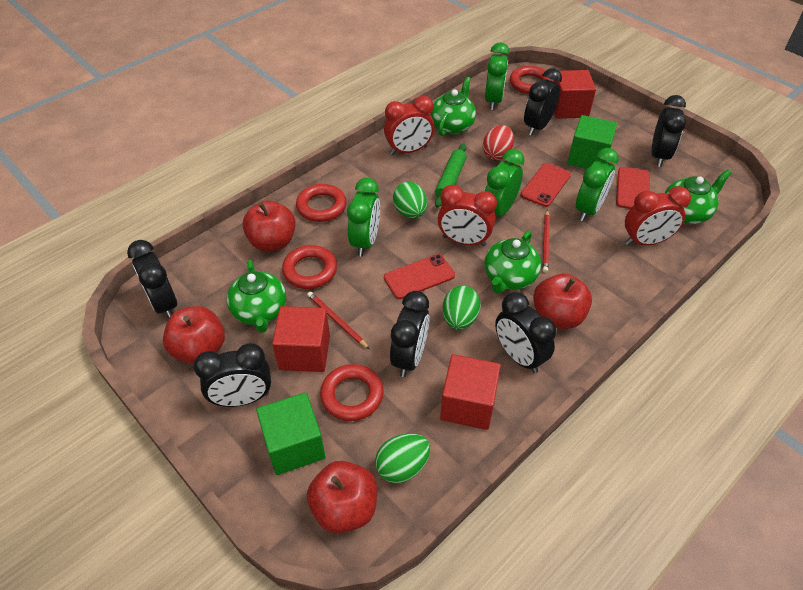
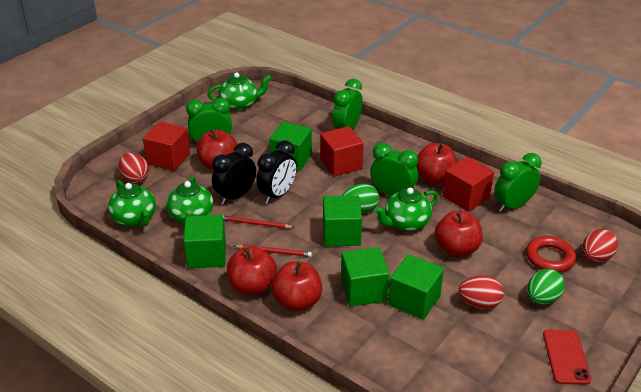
black clock: 6 -> 2
green cube: 2 -> 5
green egg: 3 -> 2
green rolling pin: 1 -> 0
red apple: 4 -> 5
red clock: 3 -> 0
red egg: 1 -> 3
red phone: 3 -> 1
red ring: 4 -> 1

